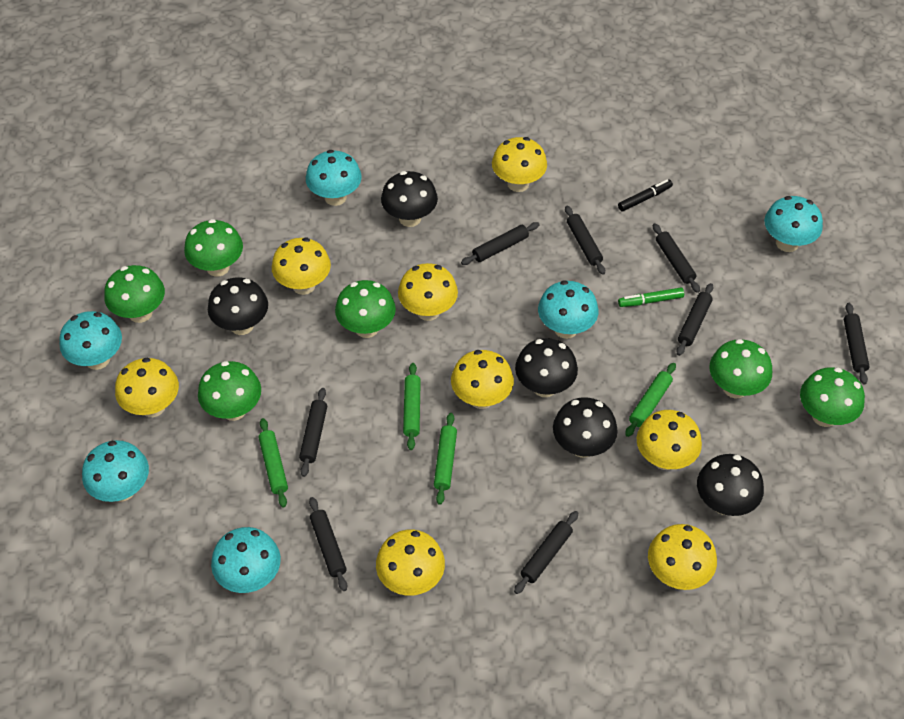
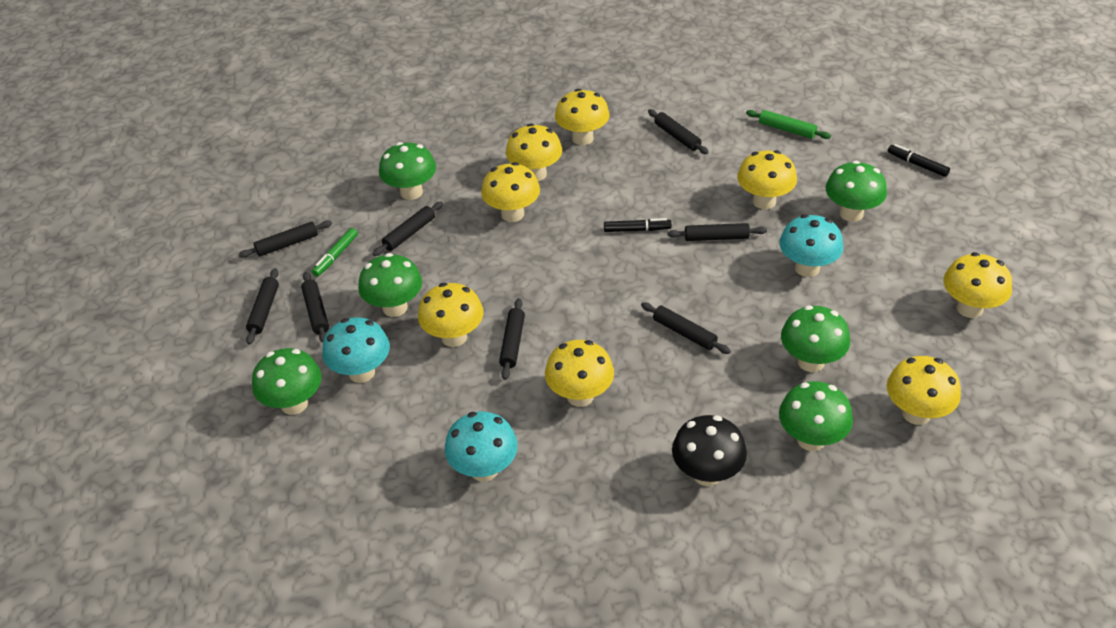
black marker: 1 -> 2
black mushroom: 5 -> 1
green rolling pin: 4 -> 1
turquoise mushroom: 6 -> 3

